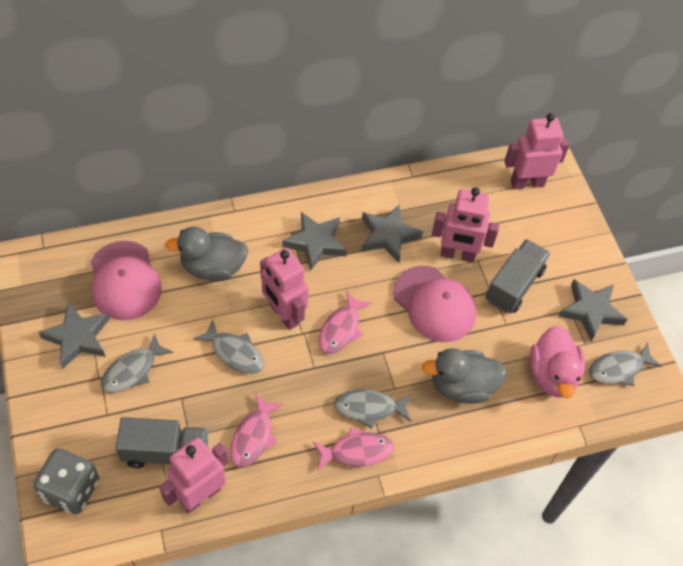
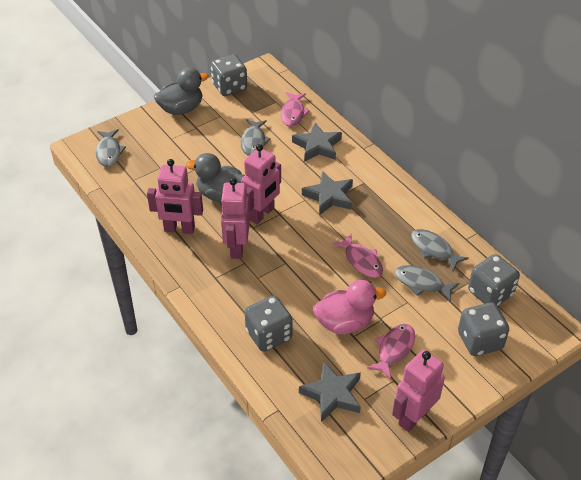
grey dice: 1 -> 4
grey star: 4 -> 3
grey truck: 2 -> 0
pink cap: 2 -> 0

